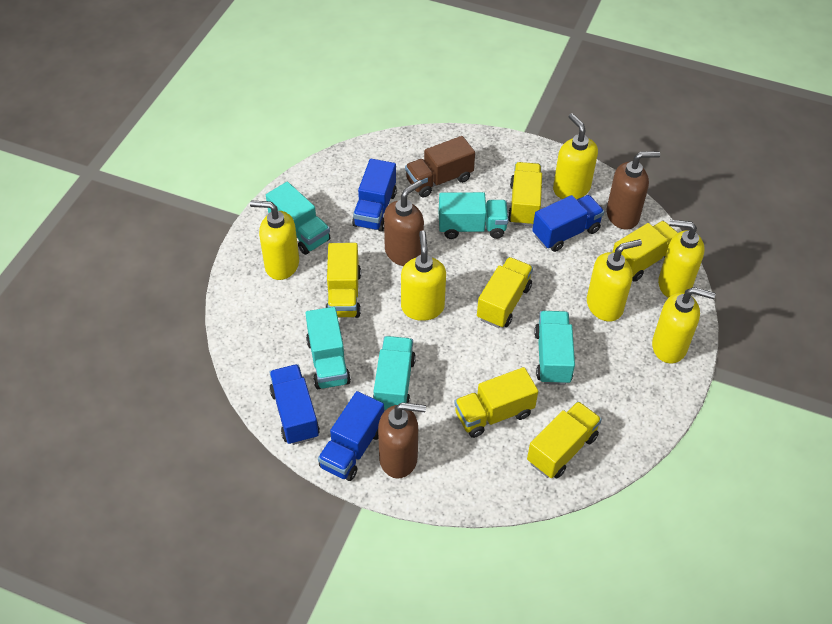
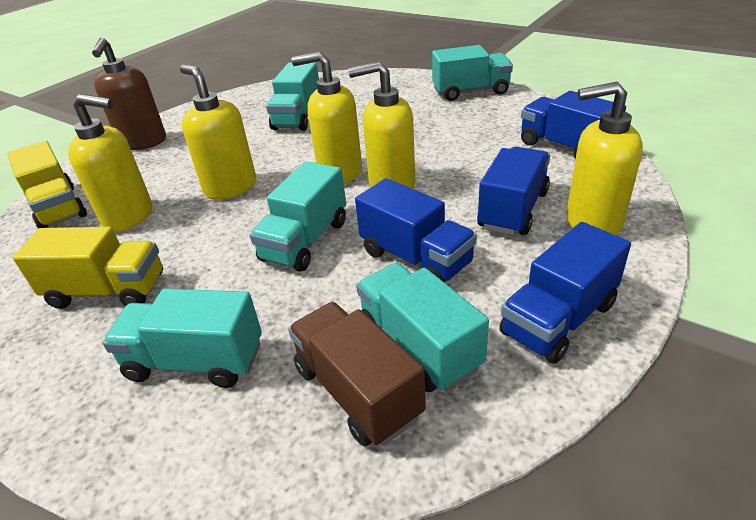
brown soap dispenser: 3 -> 1
yellow soap dispenser: 6 -> 5
yellow truck: 6 -> 2

